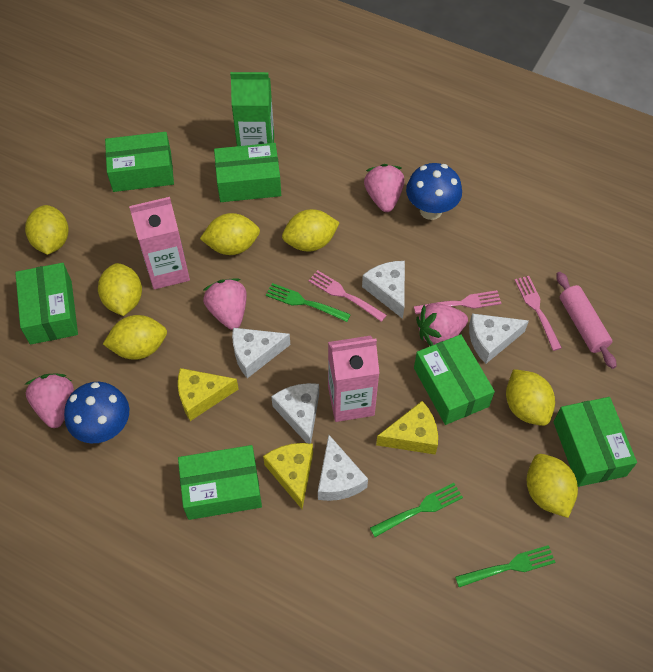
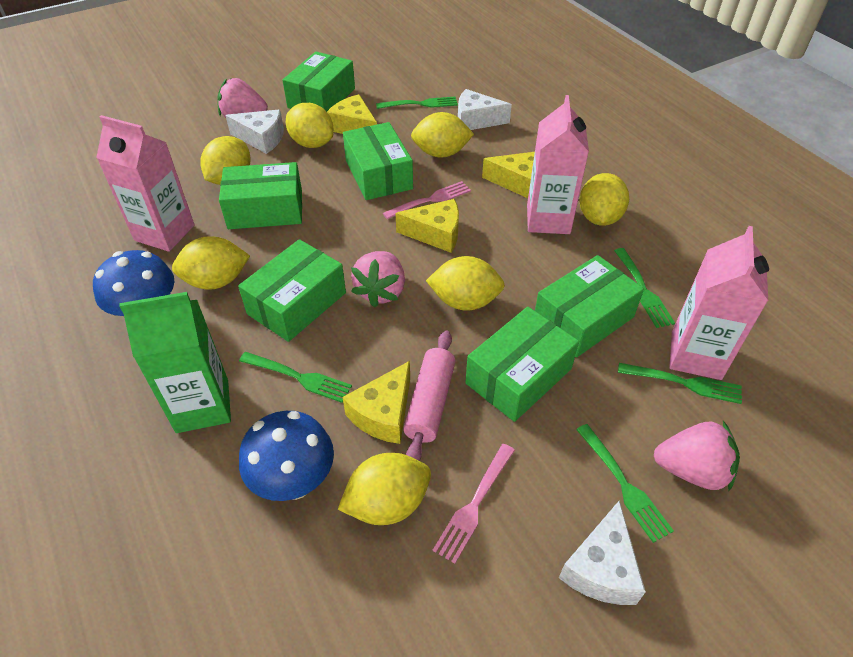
green fork: 3 -> 5
pink carton: 2 -> 3
pink fork: 3 -> 2
pink strawberry: 4 -> 3
white cheese: 5 -> 3
yellow cheese: 3 -> 4

